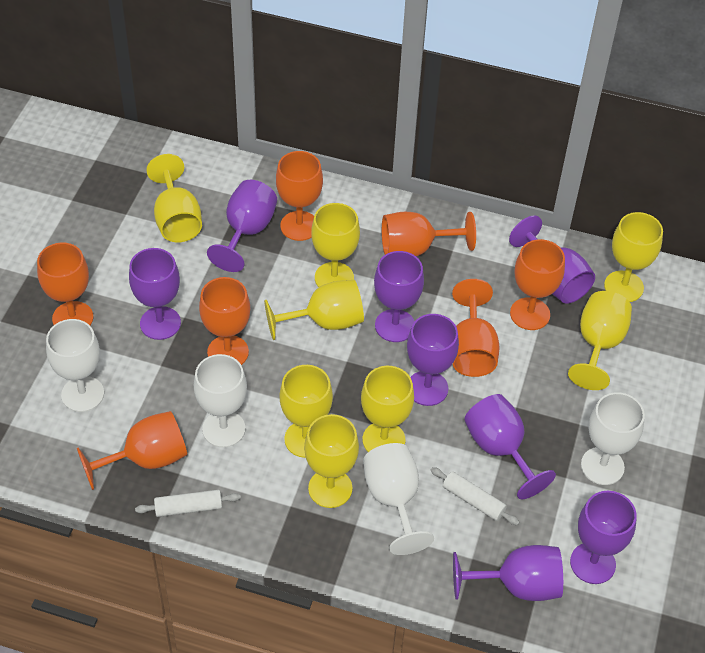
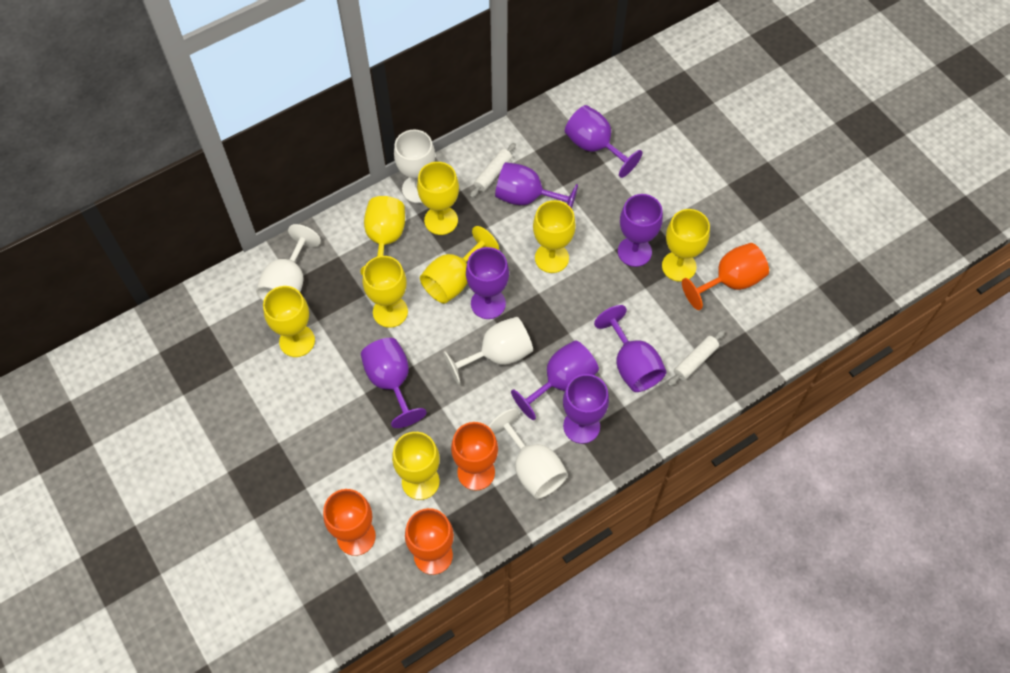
orange goblet: 7 -> 4

